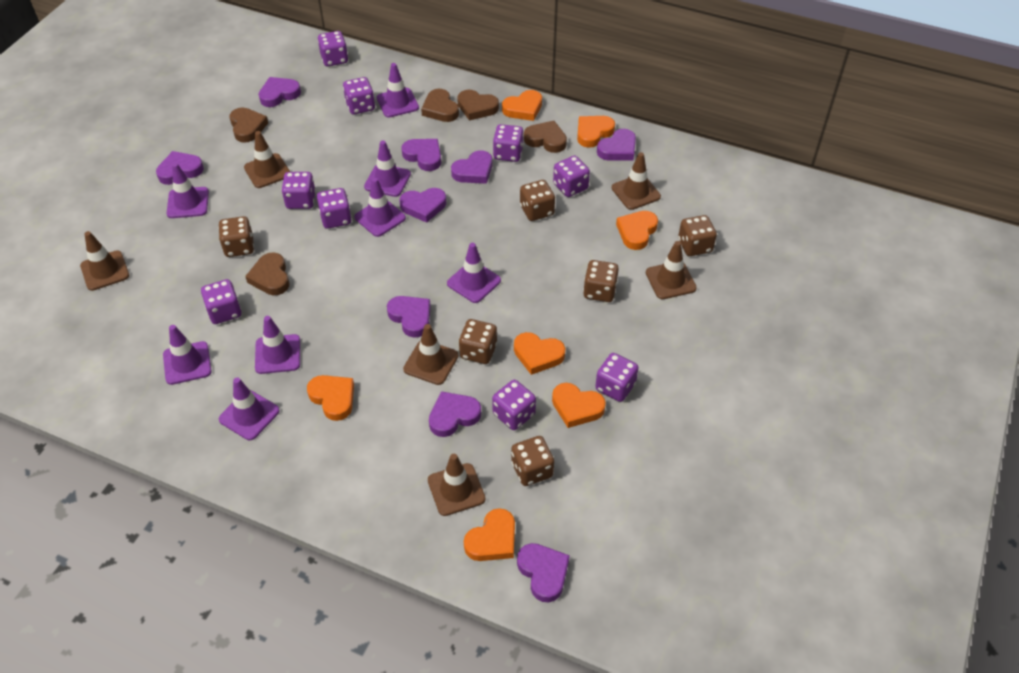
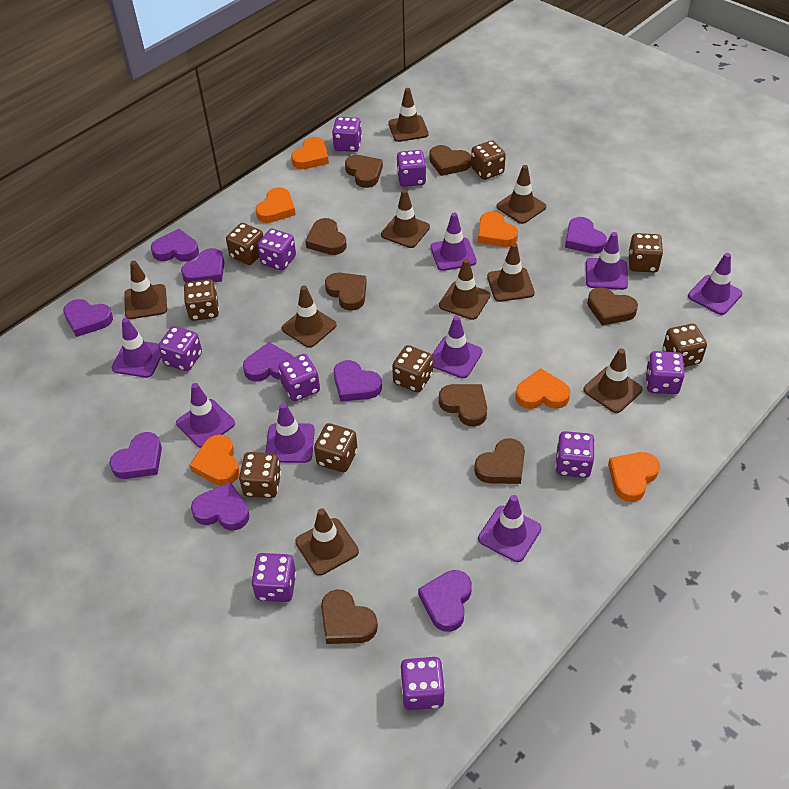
brown dice: 6 -> 8
brown heart: 5 -> 8
brown traffic cone: 6 -> 9
orange heart: 7 -> 6

